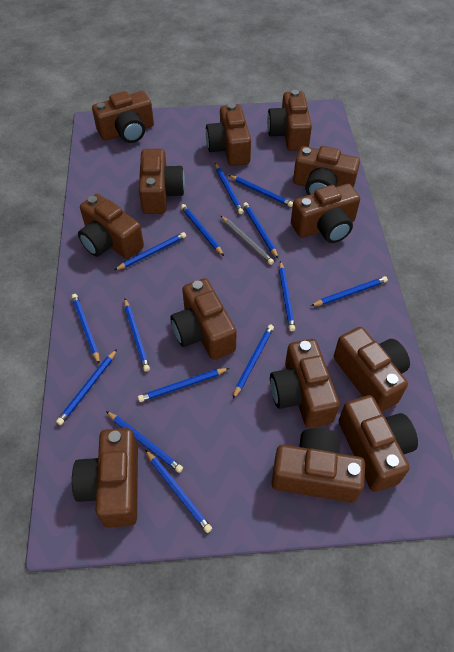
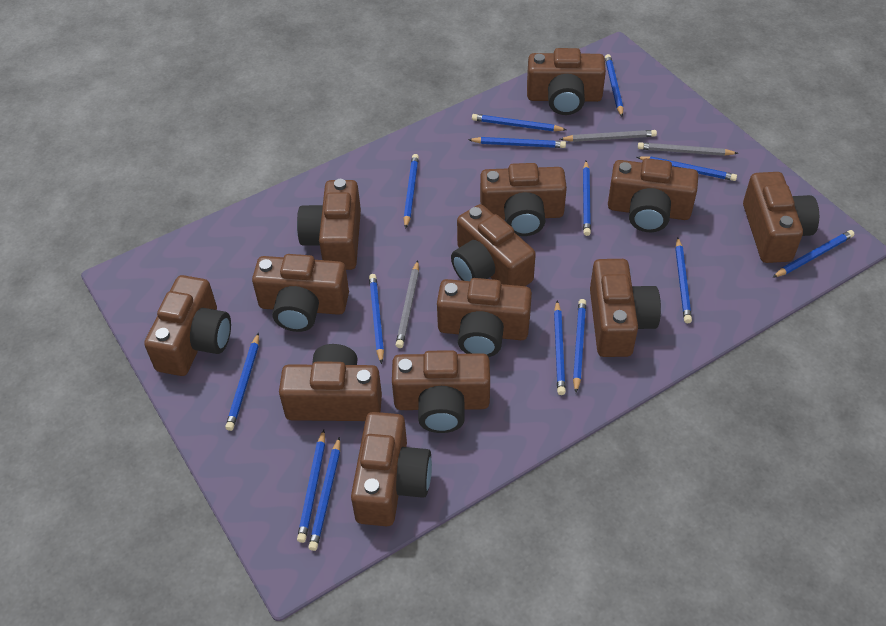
grey pencil: 1 -> 3

